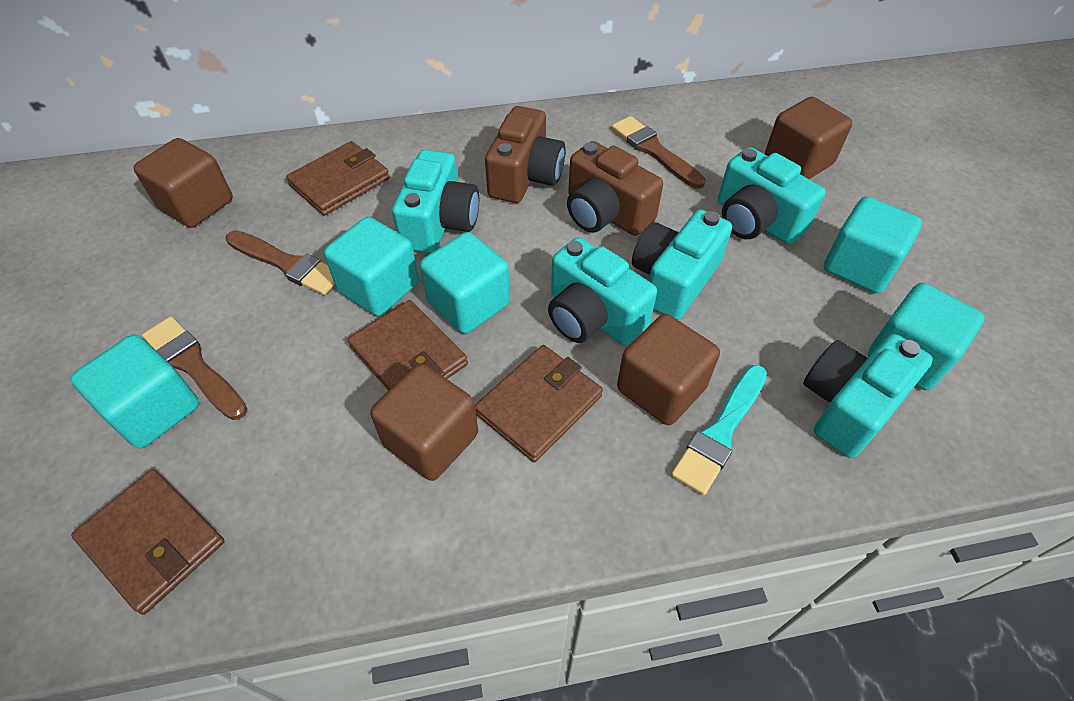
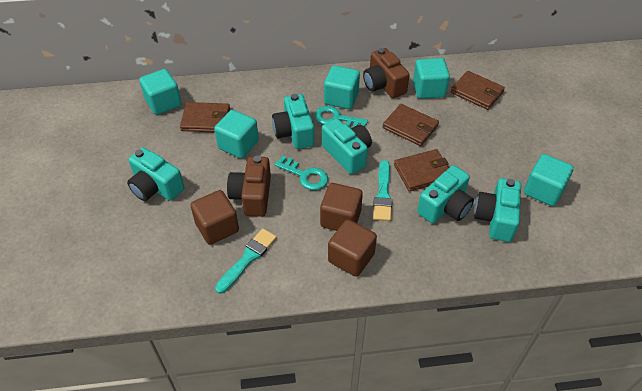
brown brush: 3 -> 0
brown cube: 4 -> 3
turquoise brush: 1 -> 2
turquoise key: 0 -> 2

